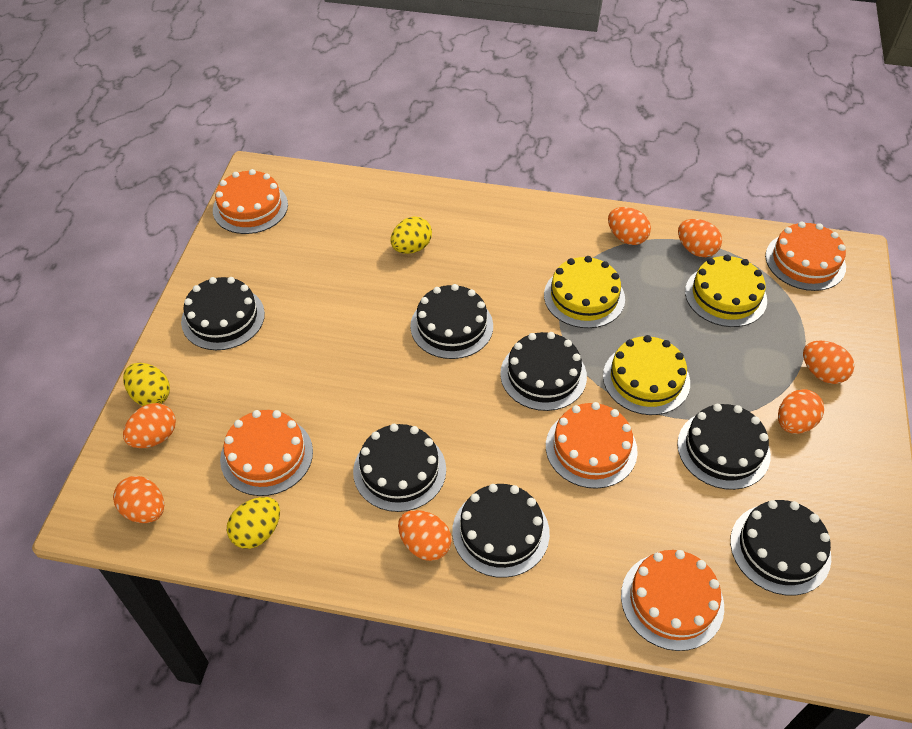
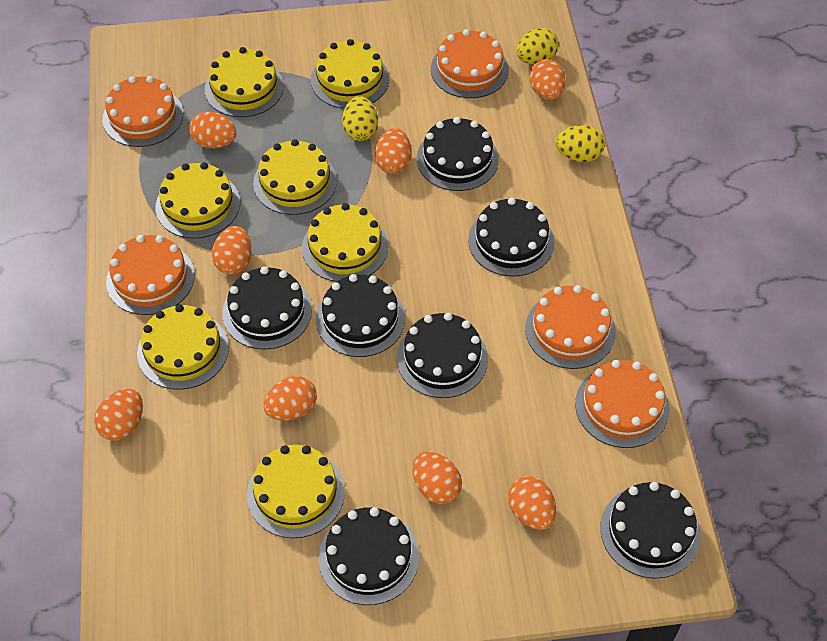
orange egg: 7 -> 8
yellow cake: 3 -> 7

